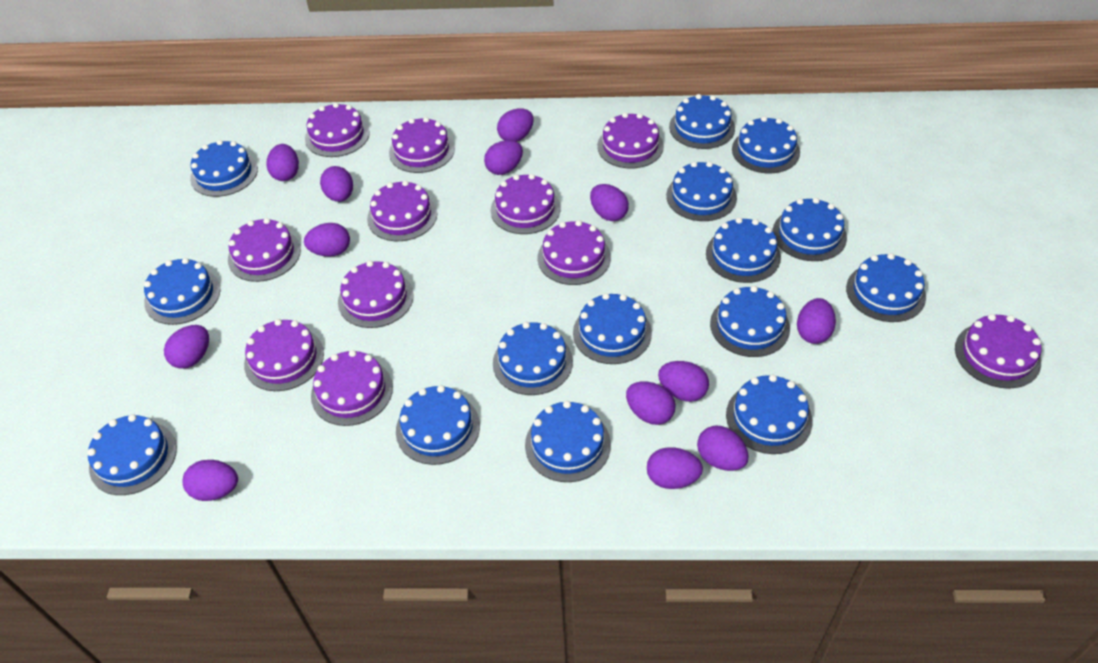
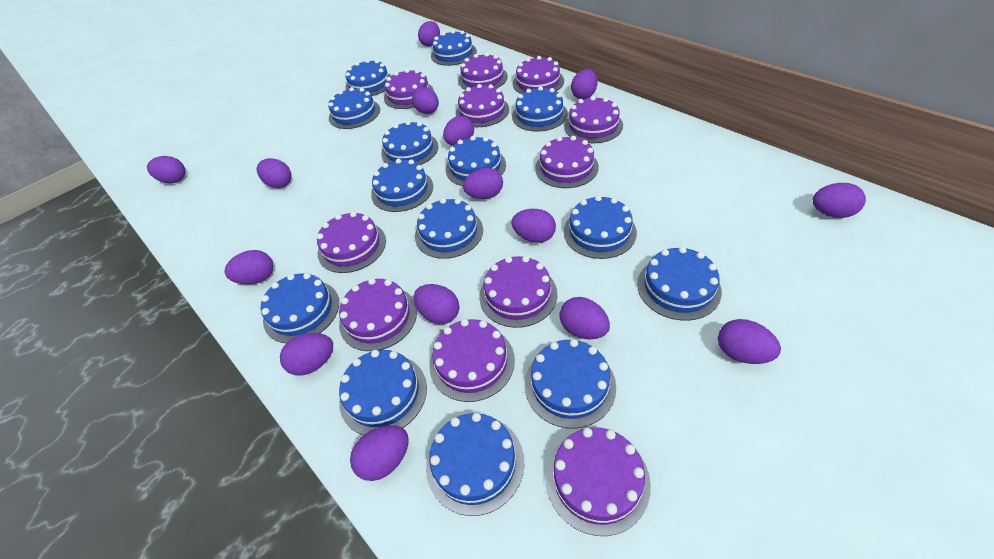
blue cake: 15 -> 14
purple egg: 13 -> 15

